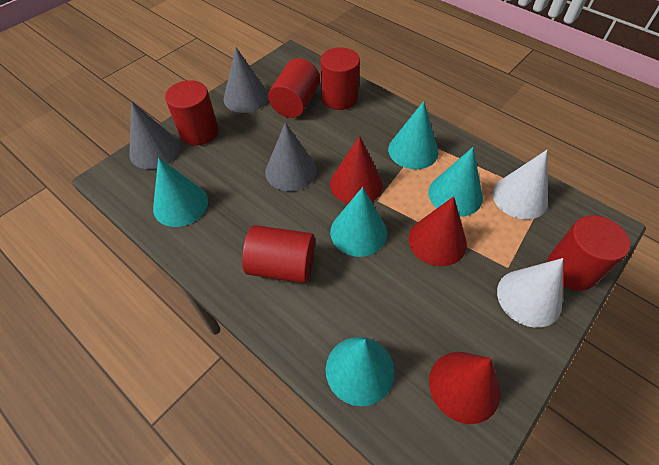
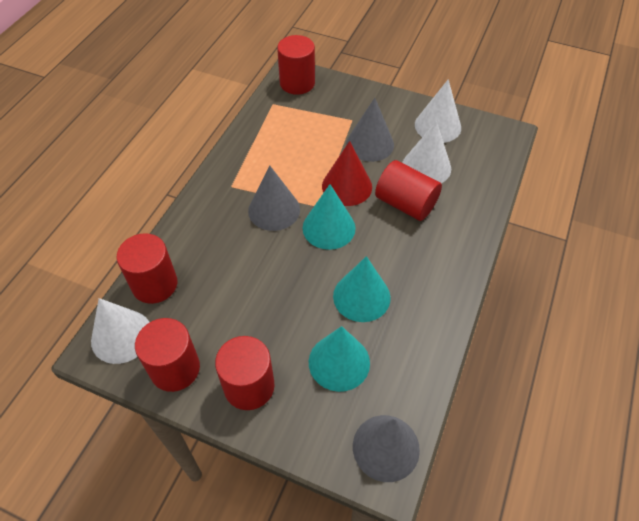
red cone: 3 -> 1
turquoise cone: 5 -> 3
white cone: 2 -> 3

